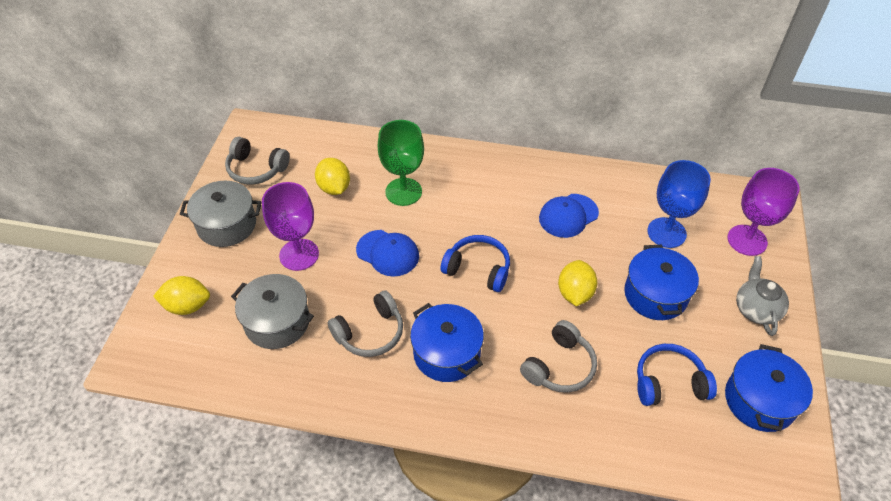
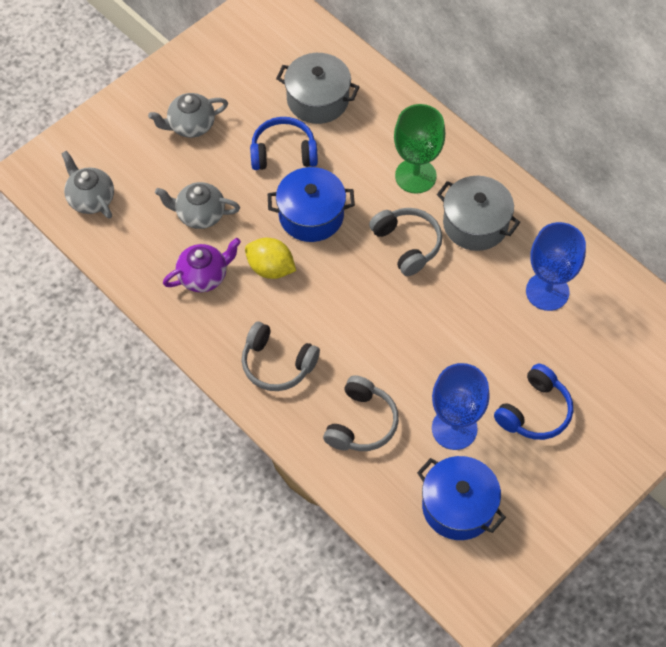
blue cap: 2 -> 0
blue goblet: 1 -> 2
blue pot: 3 -> 2
grey teapot: 1 -> 3
purple goblet: 2 -> 0
purple teapot: 0 -> 1
yellow lemon: 3 -> 1

